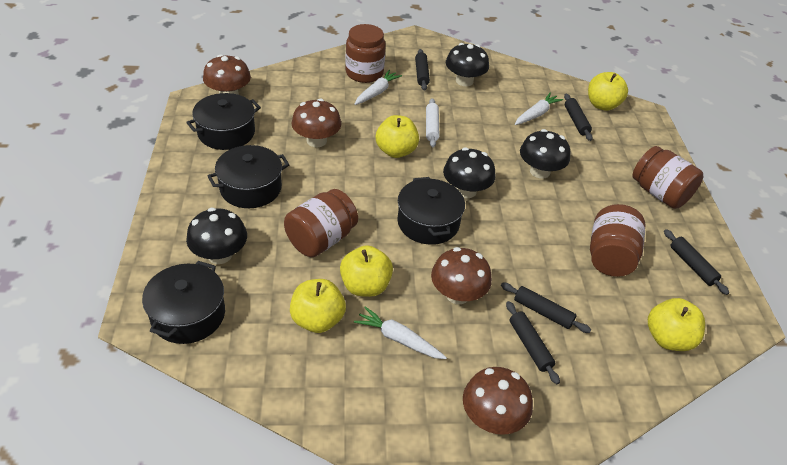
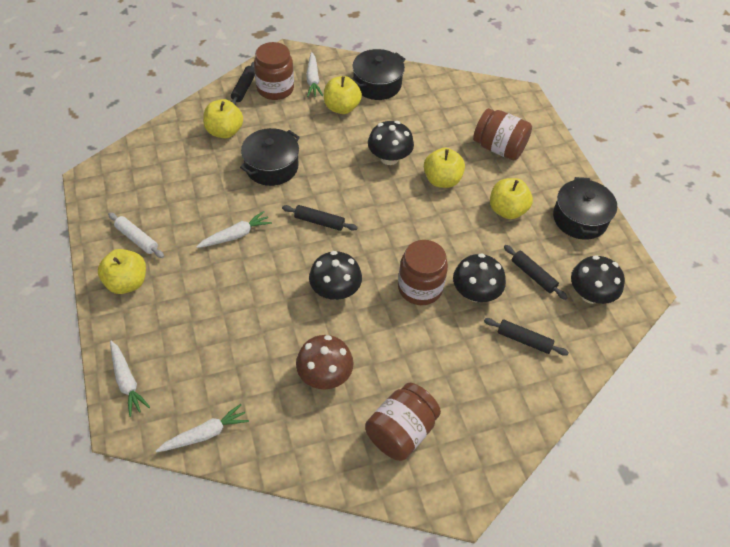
black pot: 4 -> 3
black rolling pin: 5 -> 4
brown mushroom: 4 -> 1
white carrot: 3 -> 4

